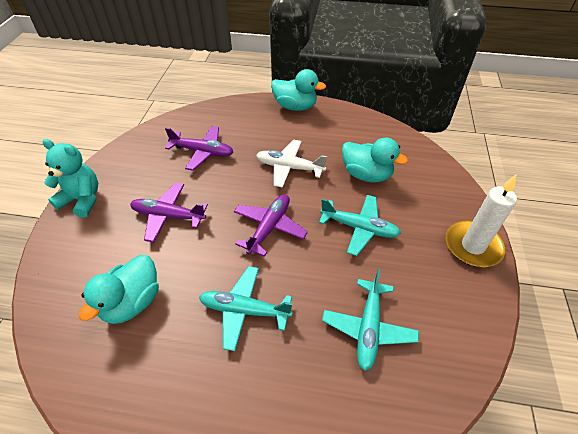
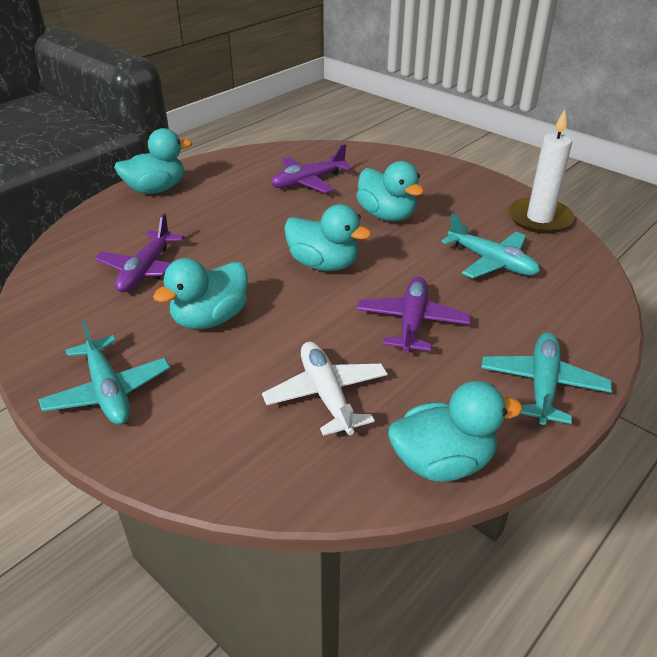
turquoise duck: 3 -> 5
turquoise teddy bear: 1 -> 0

